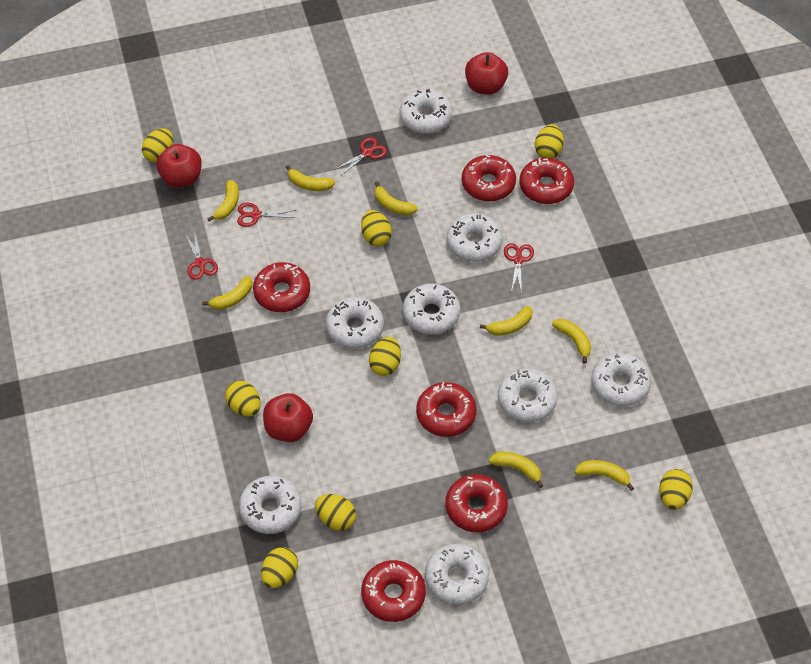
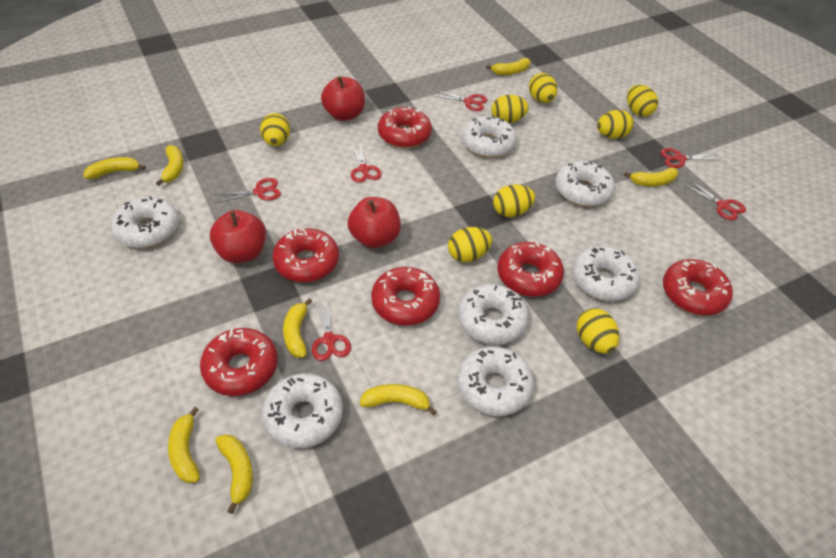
red scissors: 4 -> 6
white donut: 8 -> 7

